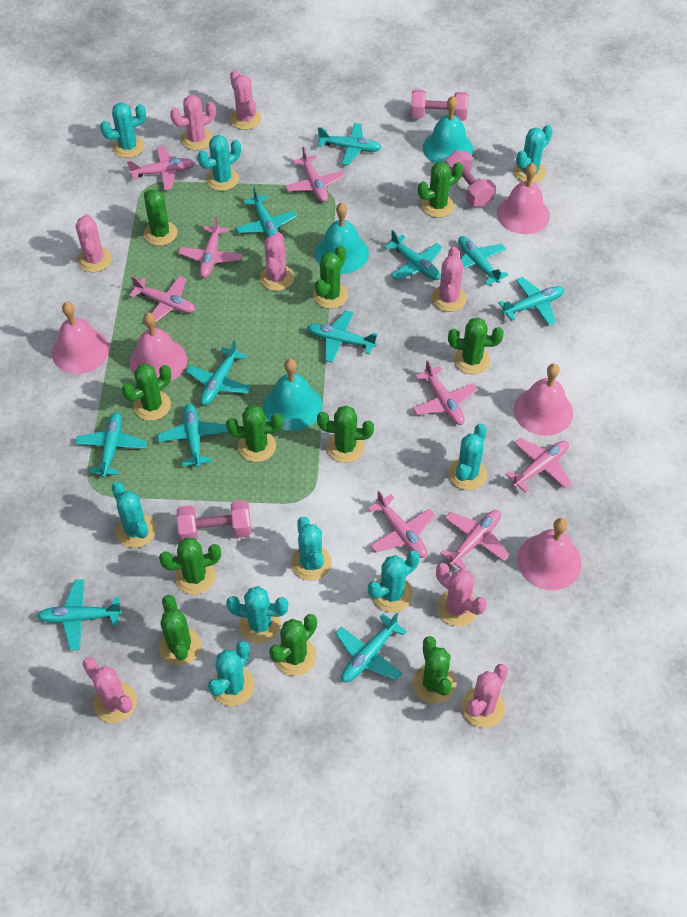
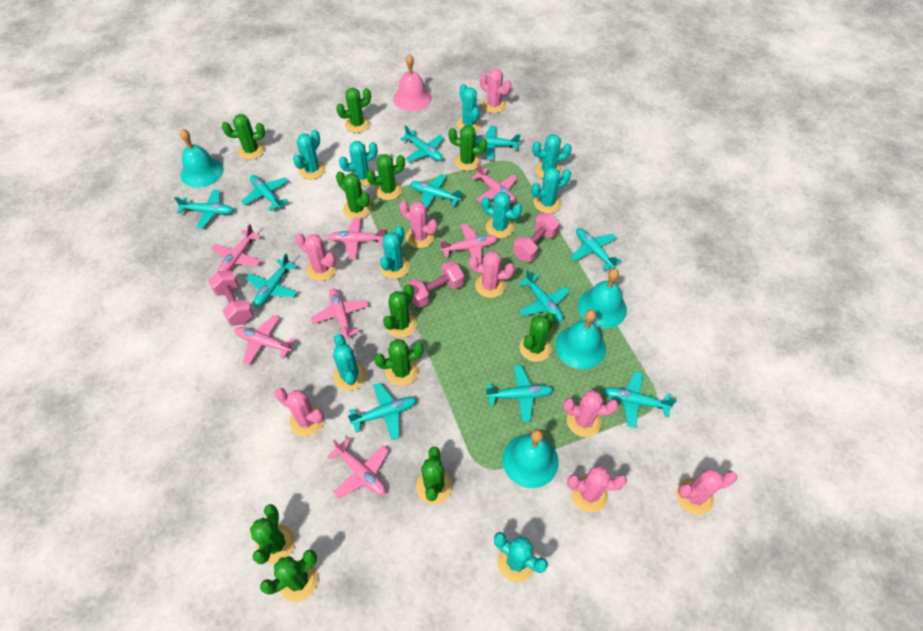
pink bell: 5 -> 1
pink plane: 8 -> 7
turquoise bell: 3 -> 4

